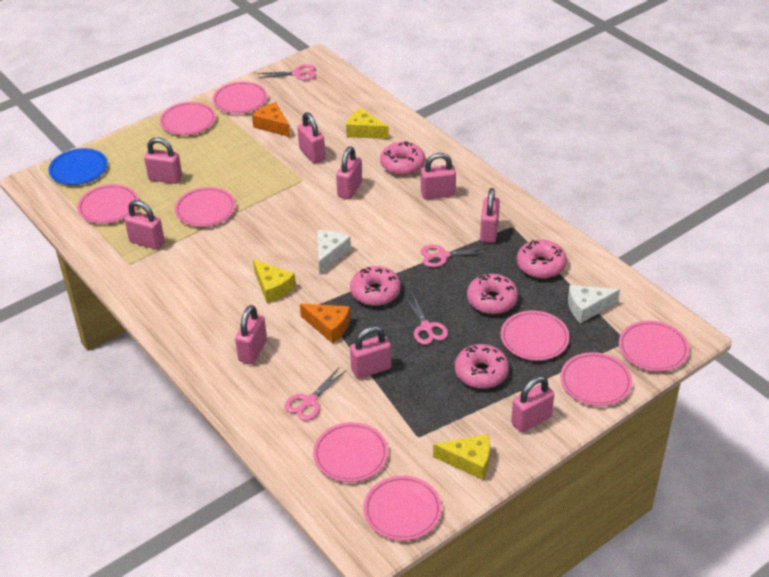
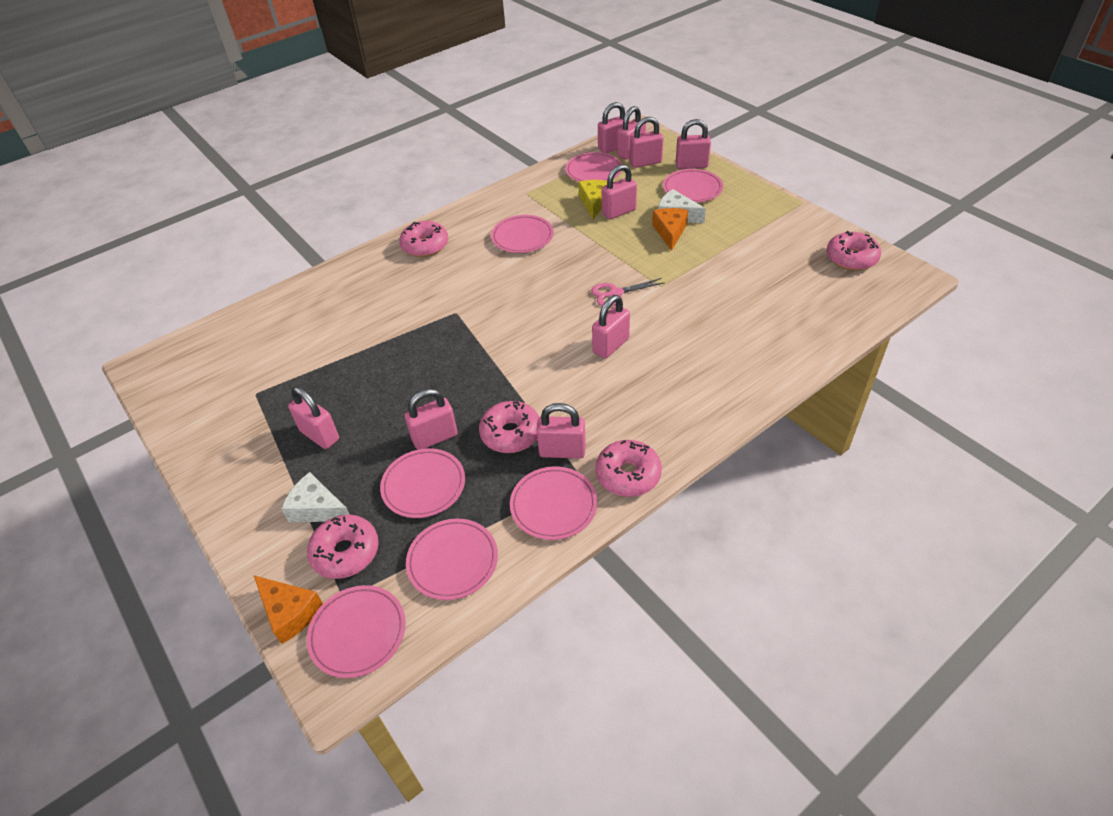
blue plate: 1 -> 0
pink plate: 9 -> 7
pink scissors: 4 -> 1
yellow cheese: 3 -> 1

